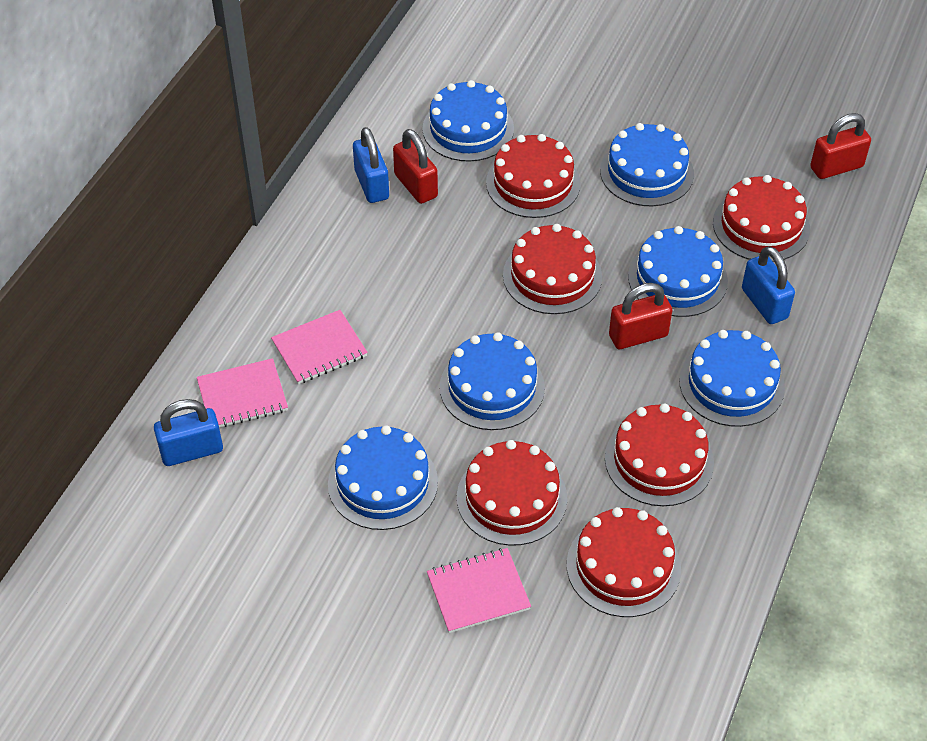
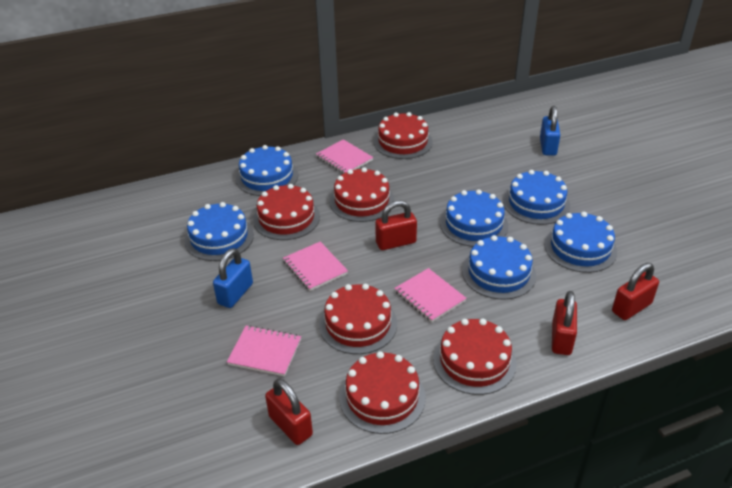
blue padlock: 3 -> 2
pink notebook: 3 -> 4
red padlock: 3 -> 4

